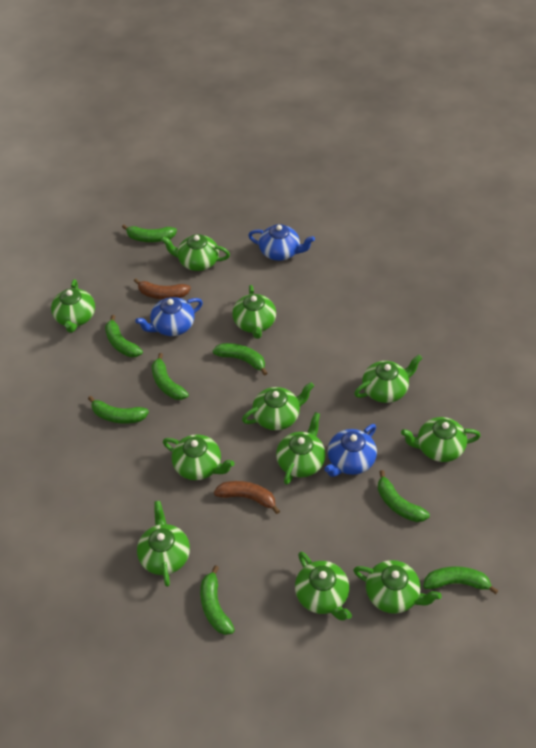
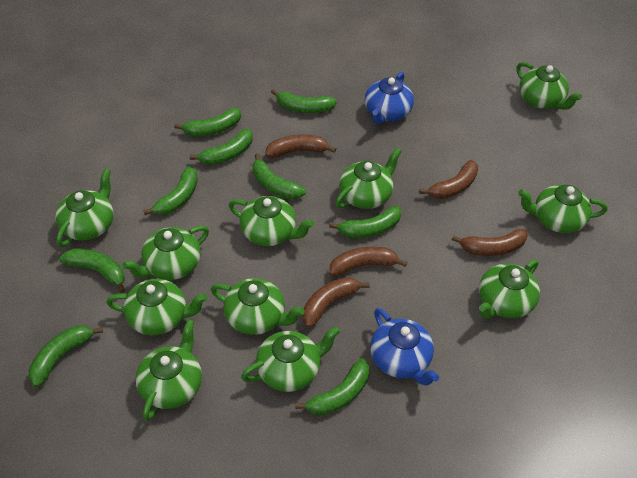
blue teapot: 3 -> 2
brown banana: 2 -> 5
green banana: 8 -> 9

